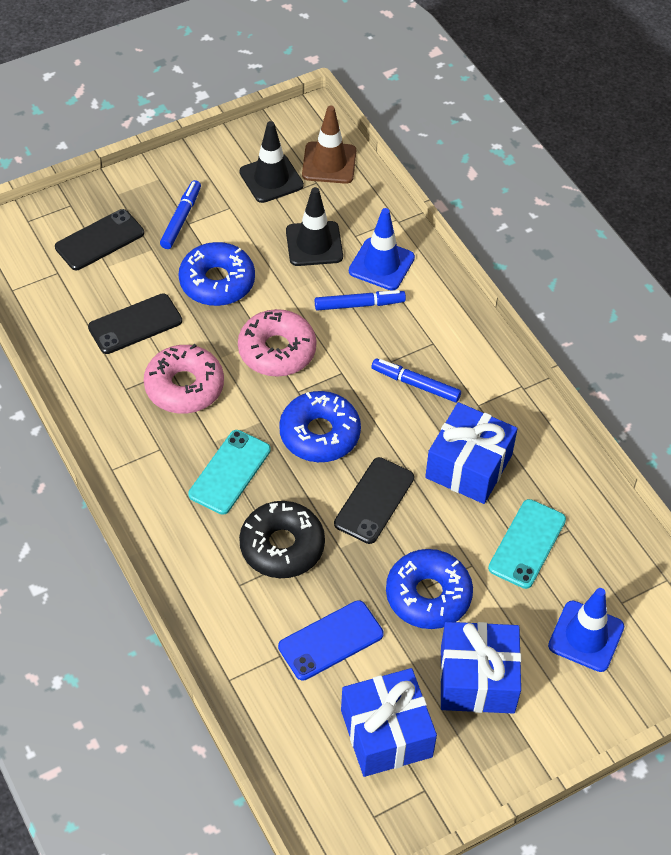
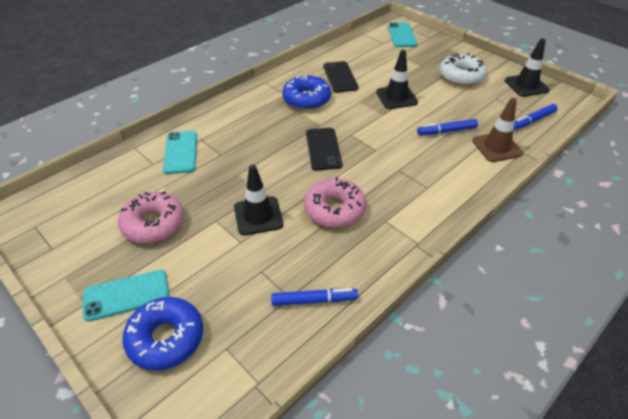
black donut: 1 -> 0
black phone: 3 -> 2
black traffic cone: 2 -> 3
blue donut: 3 -> 2
blue gift: 3 -> 0
blue phone: 1 -> 0
blue traffic cone: 2 -> 0
turquoise phone: 2 -> 3
white donut: 0 -> 1

